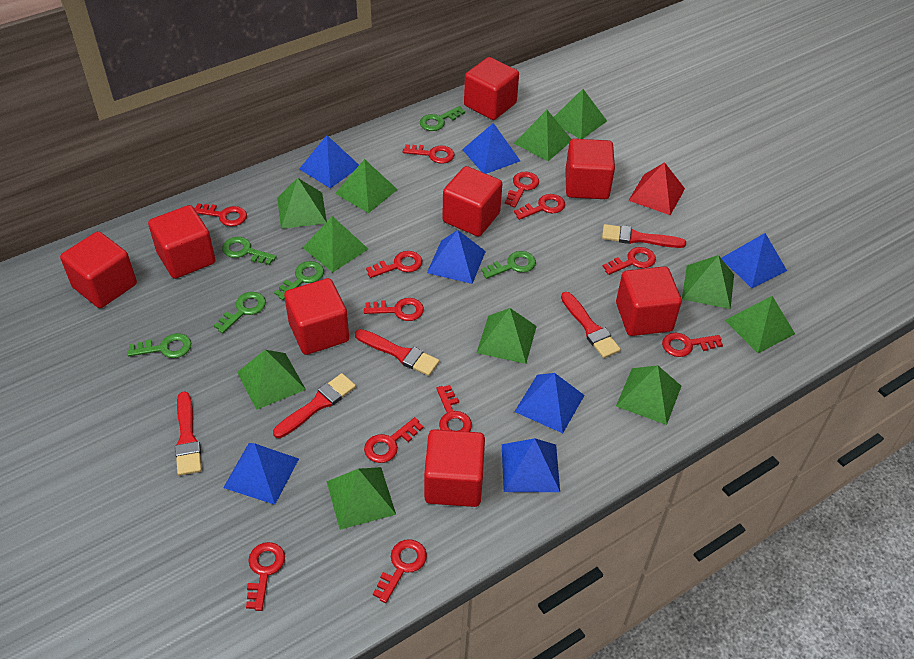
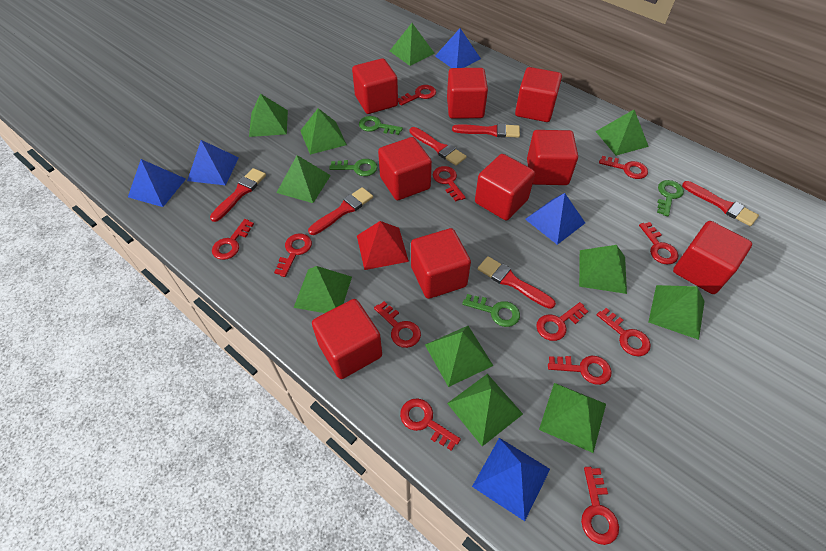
blue pyramid: 7 -> 5
green key: 6 -> 4
red brush: 5 -> 6
red cube: 8 -> 9

